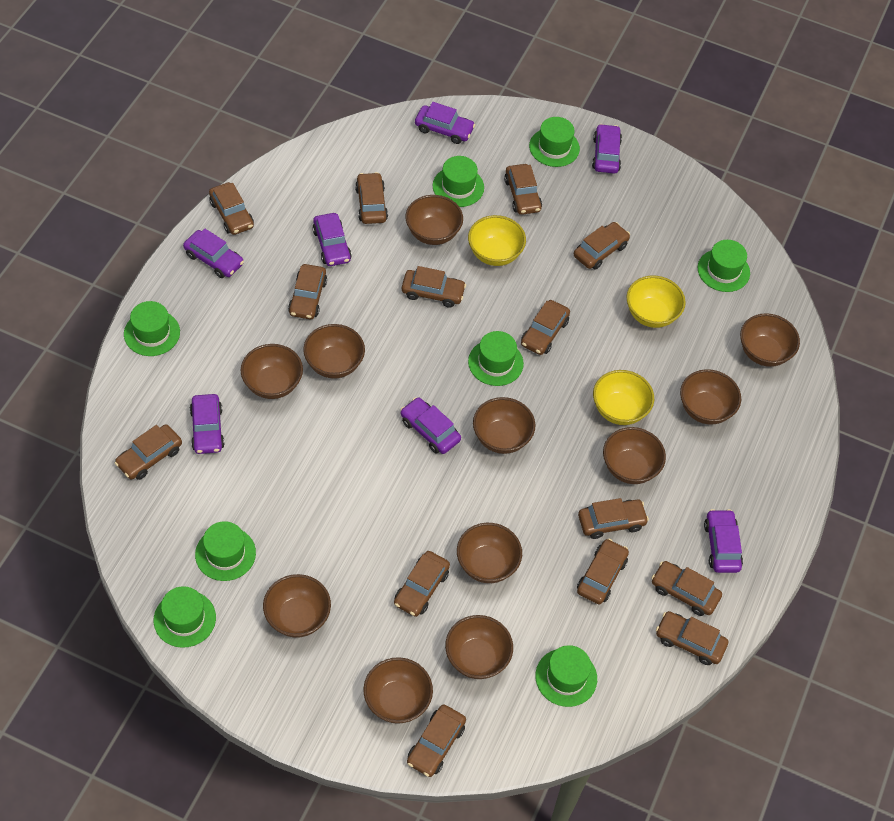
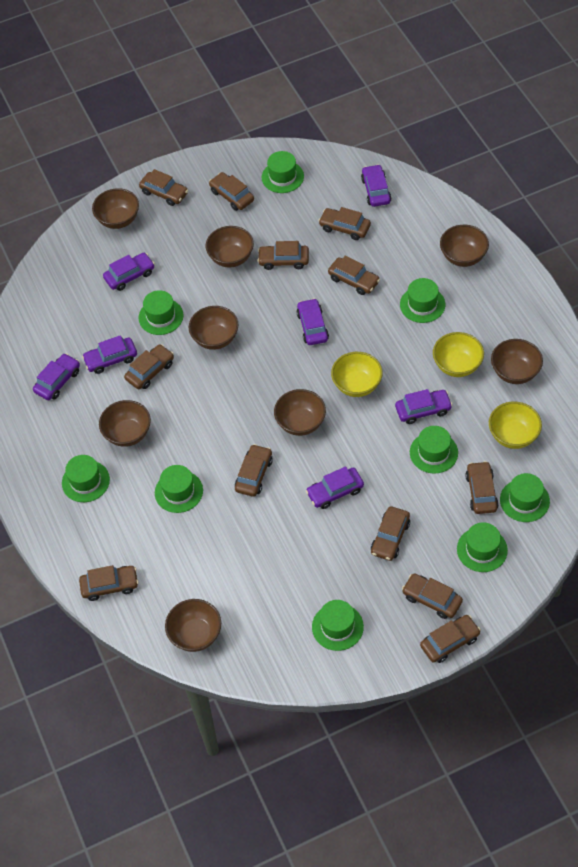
brown bowl: 11 -> 8
brown car: 14 -> 12
green hat: 8 -> 9

